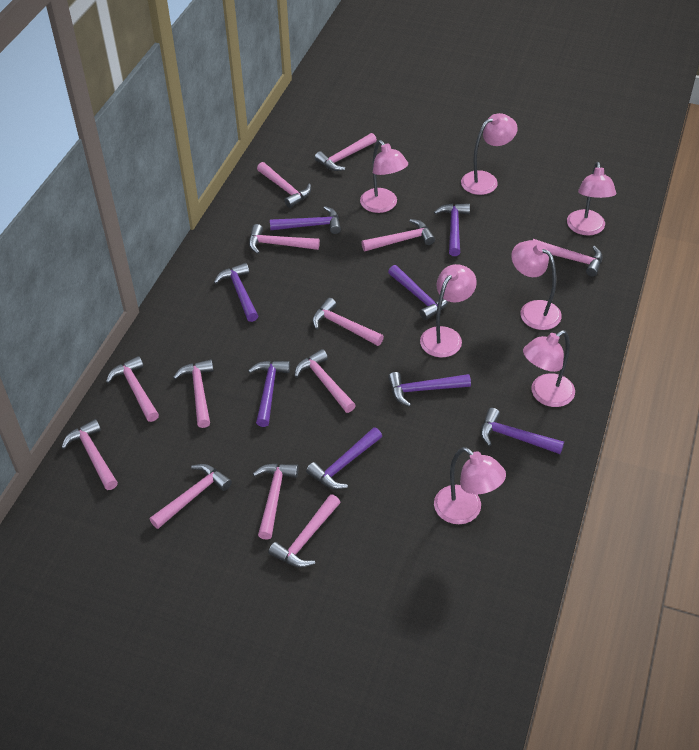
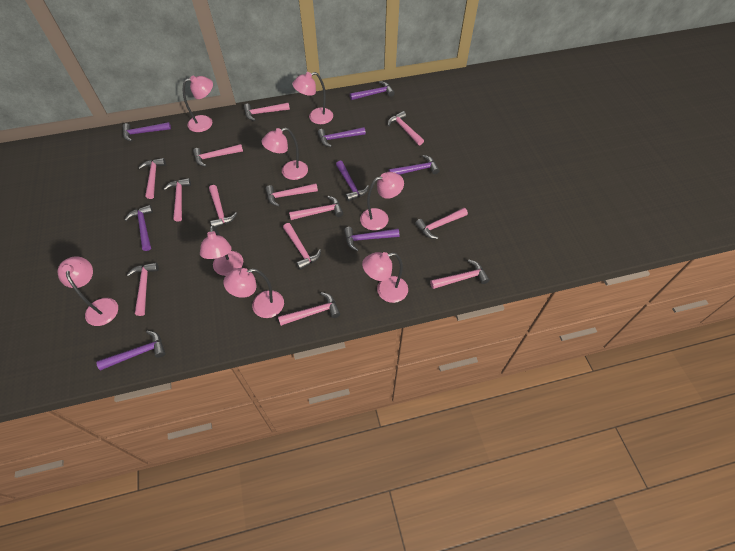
pink lamp: 7 -> 8

